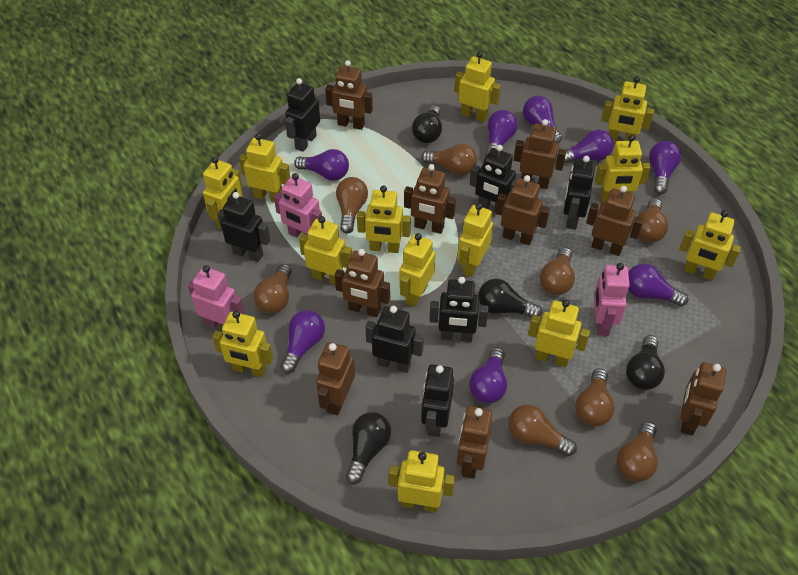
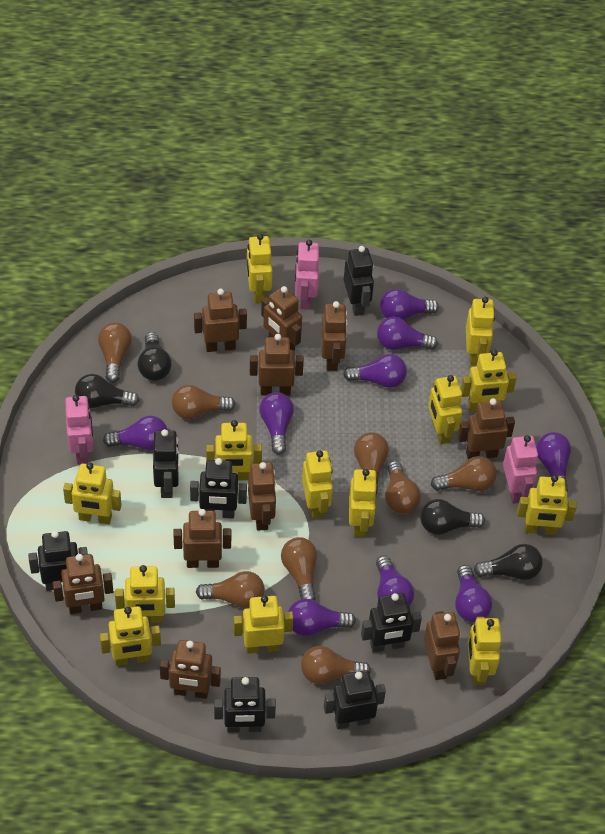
brown robot: 9 -> 10
purple light bulb: 8 -> 9

